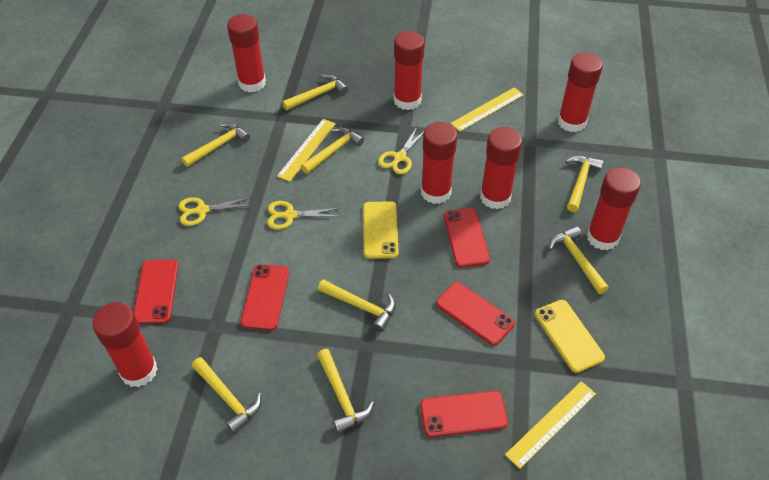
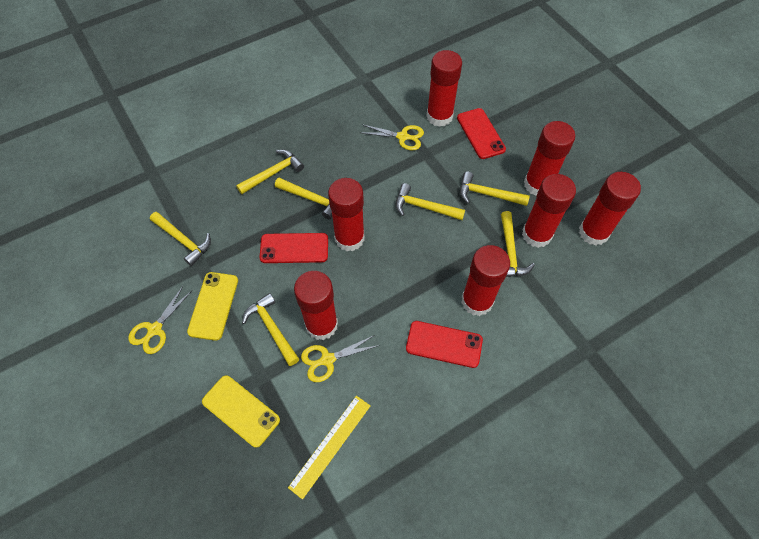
red phone: 5 -> 3
yellow hammer: 8 -> 7
yellow ruler: 3 -> 1

